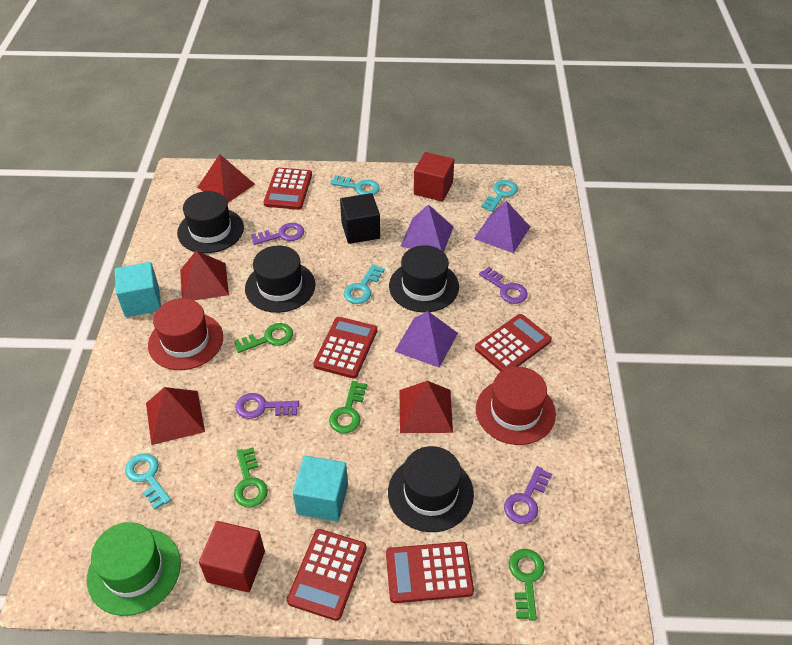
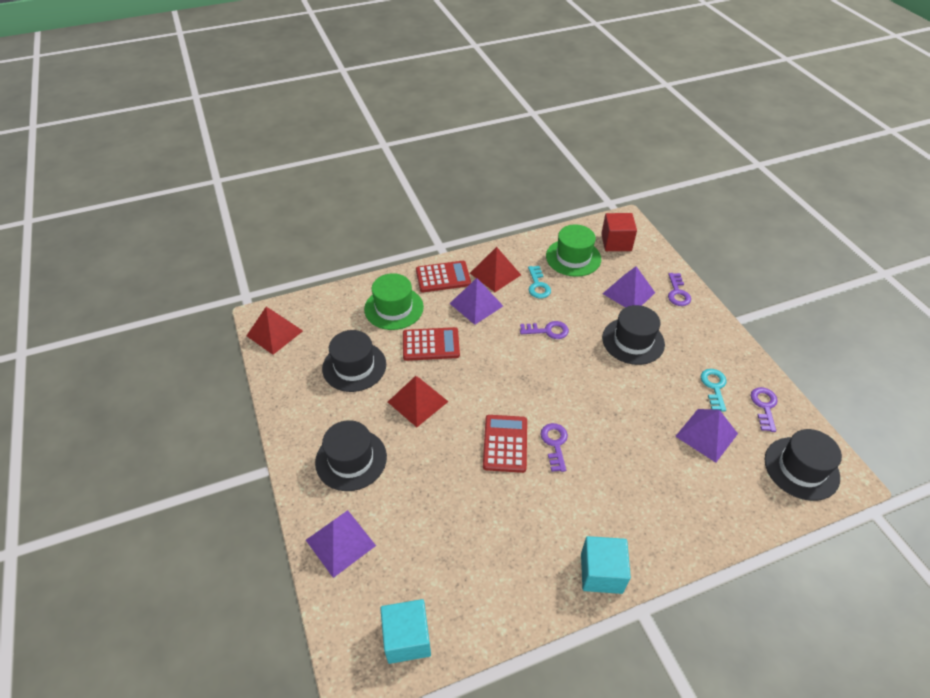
black cube: 1 -> 0
green hat: 1 -> 2
green key: 4 -> 0
purple pyramid: 3 -> 4
red calculator: 5 -> 3
red cube: 2 -> 1
red hat: 2 -> 0
red pyramid: 4 -> 3
turquoise key: 4 -> 2

